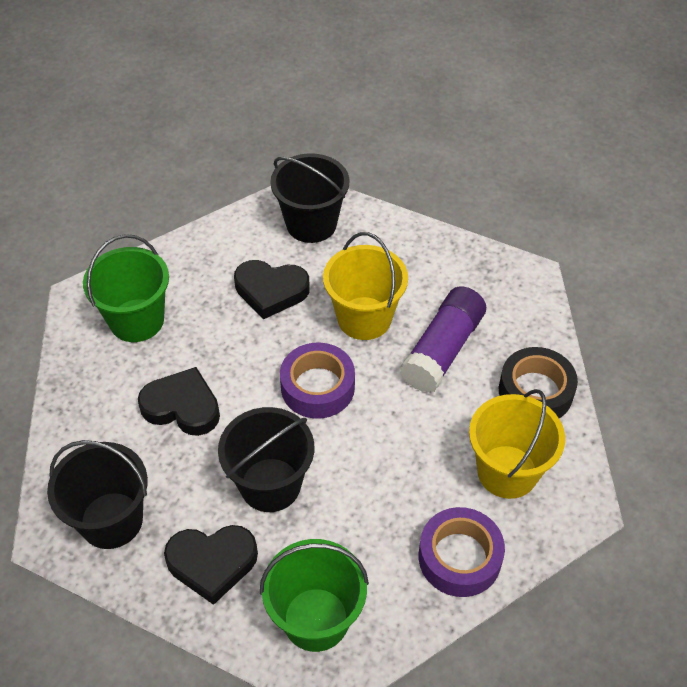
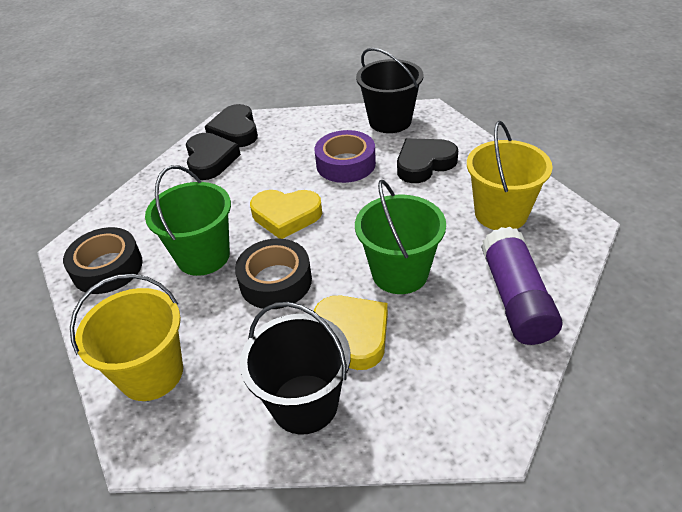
black bucket: 3 -> 2
black tape: 1 -> 2
purple tape: 2 -> 1
yellow heart: 0 -> 2

